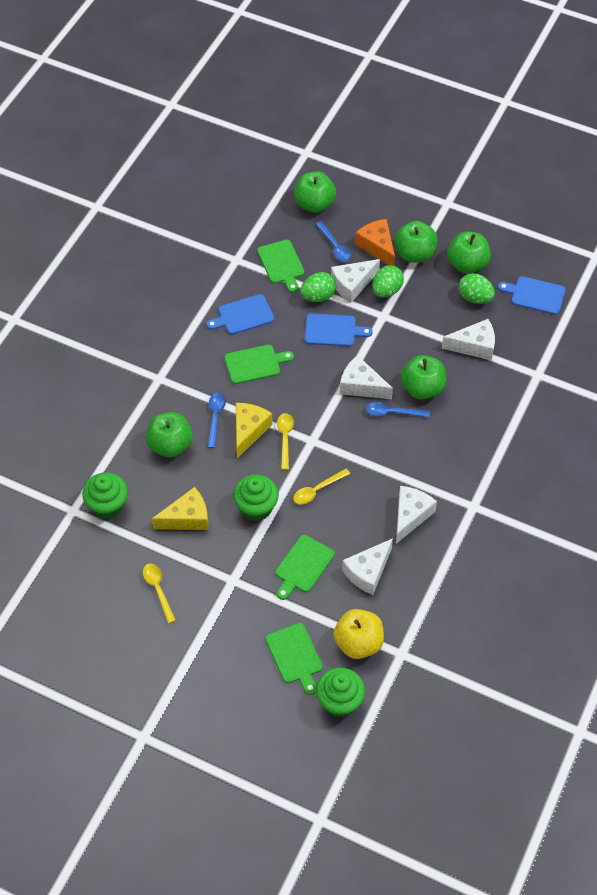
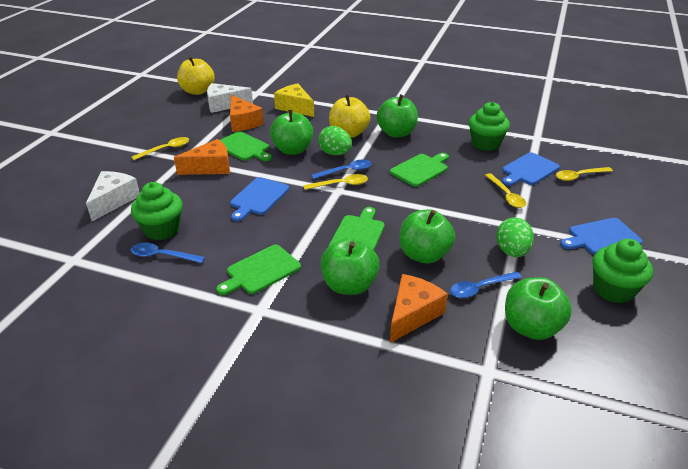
green egg: 3 -> 2
orange cheese: 1 -> 3
white cheese: 5 -> 2
yellow apple: 1 -> 2
yellow cheese: 2 -> 1
yellow spoon: 3 -> 4

